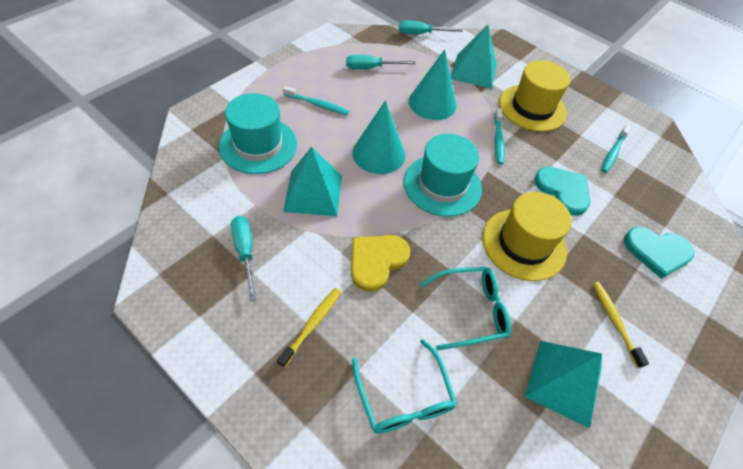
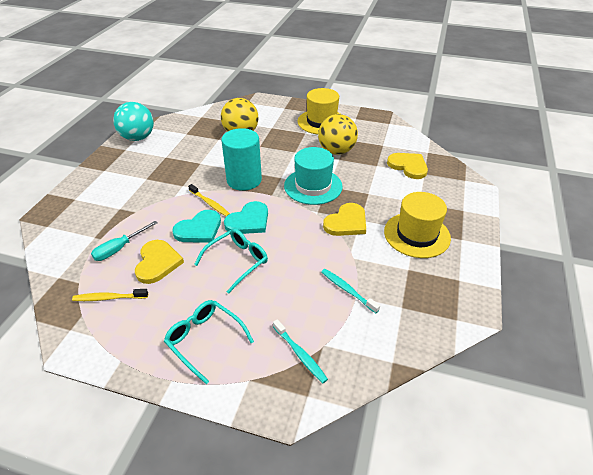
turquoise ball: 0 -> 1
turquoise cone: 2 -> 0
turquoise cylinder: 0 -> 1
turquoise hat: 2 -> 1
turquoise pyramid: 3 -> 0
turquoise screwdriver: 3 -> 1
turquoise toothbrush: 3 -> 2
yellow ball: 0 -> 2
yellow heart: 1 -> 3

